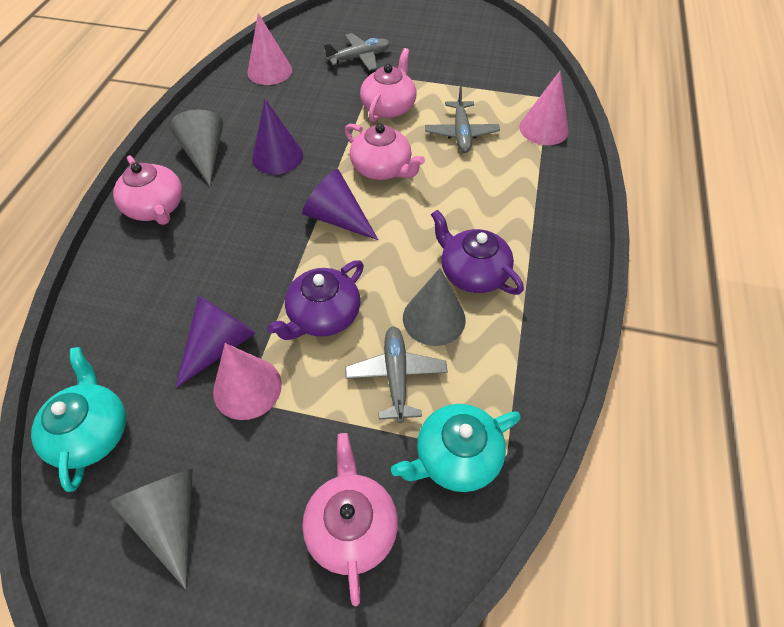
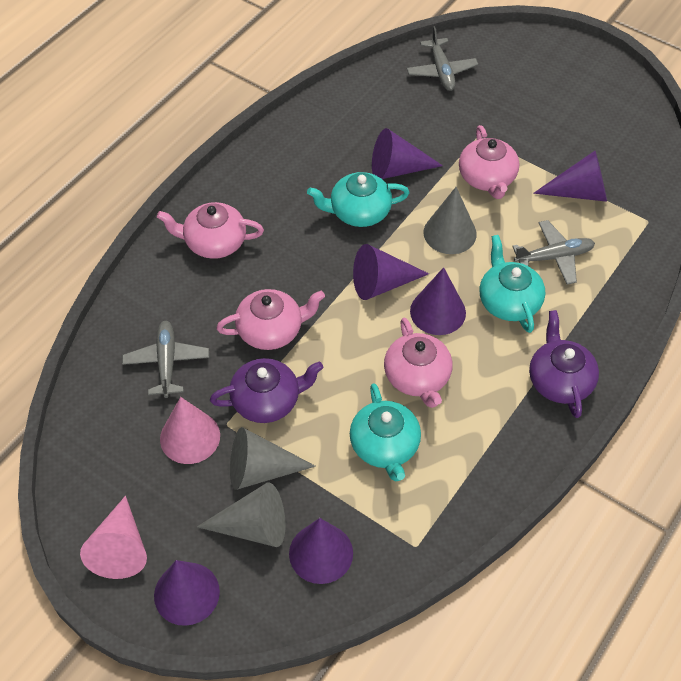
pink cone: 3 -> 2
purple cone: 3 -> 6
turquoise teapot: 2 -> 3

